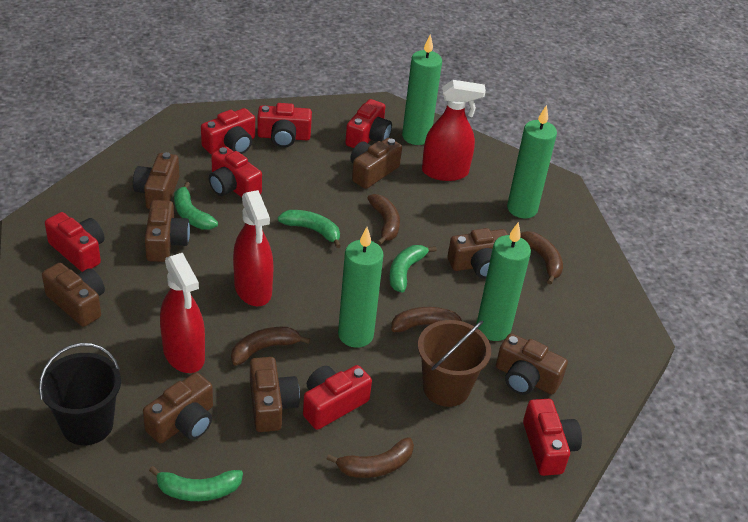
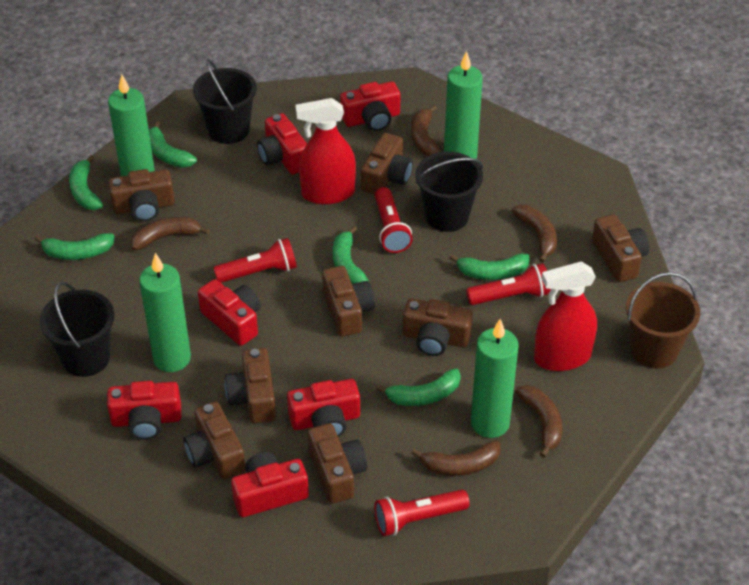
black bucket: 1 -> 3
green banana: 4 -> 6
red camera: 7 -> 6
red flashlight: 0 -> 4
red spray bottle: 3 -> 2

